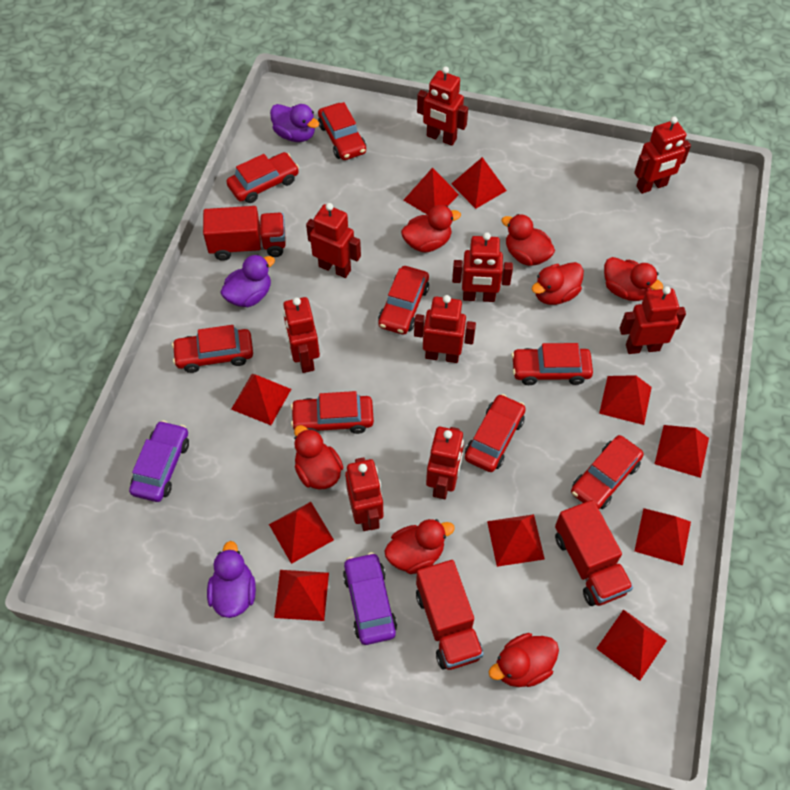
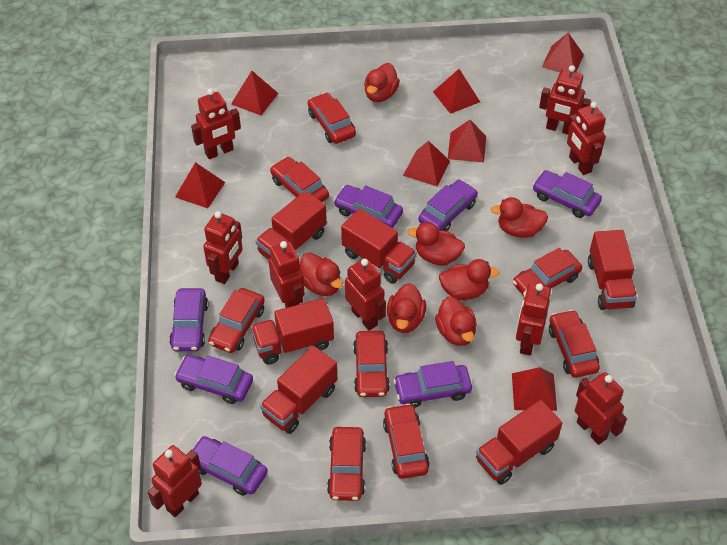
purple car: 2 -> 7
purple duck: 3 -> 0
red pyramid: 10 -> 7
red truck: 3 -> 6

